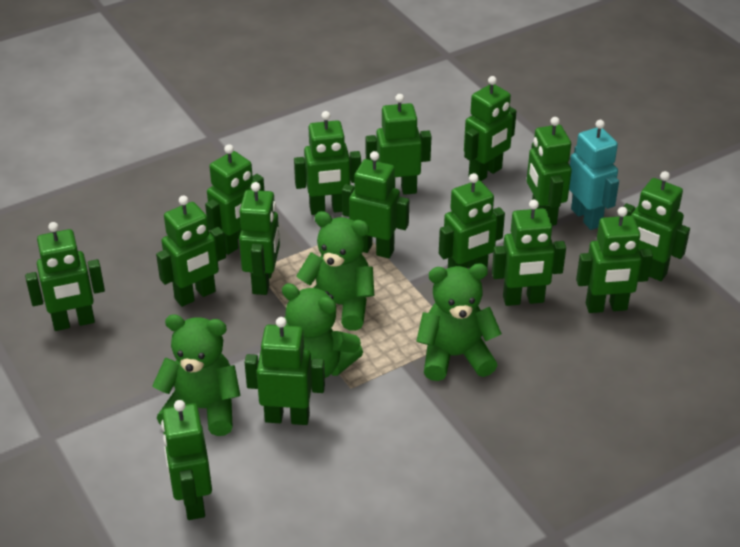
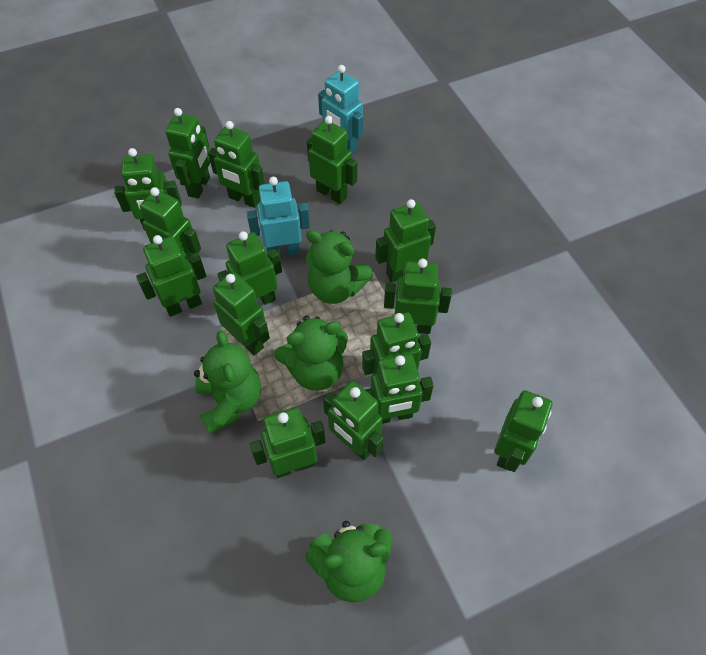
turquoise robot: 1 -> 2

